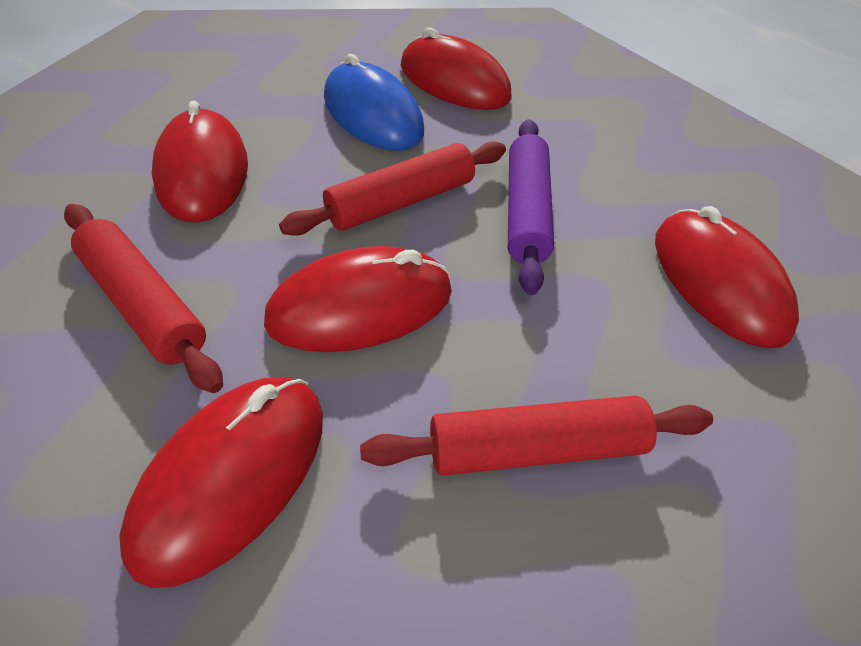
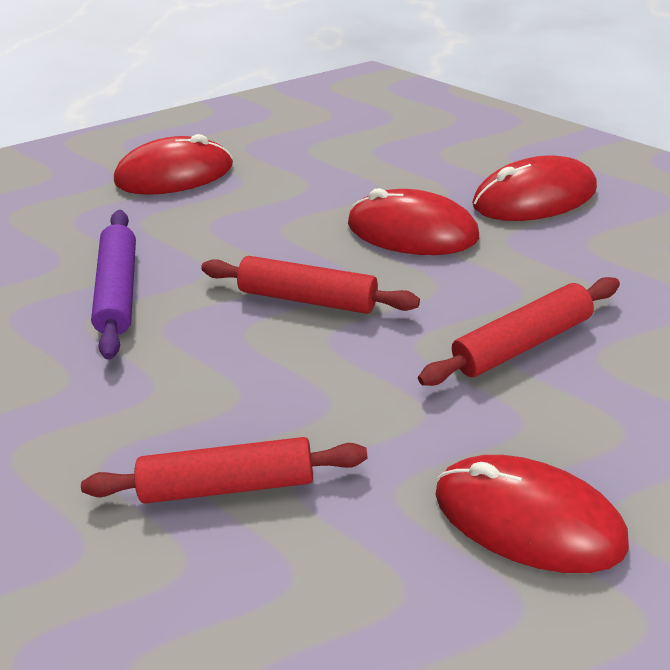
blue mouse: 1 -> 0
red mouse: 5 -> 4

